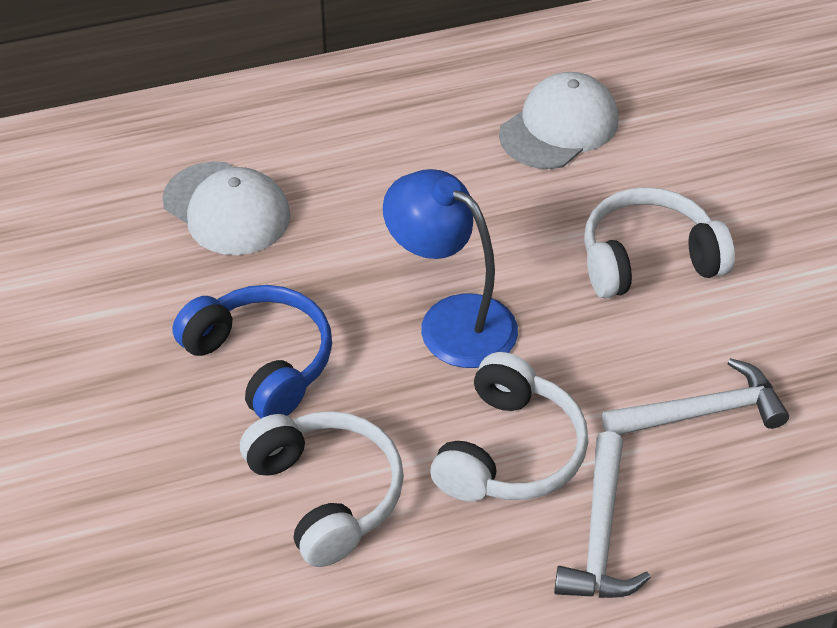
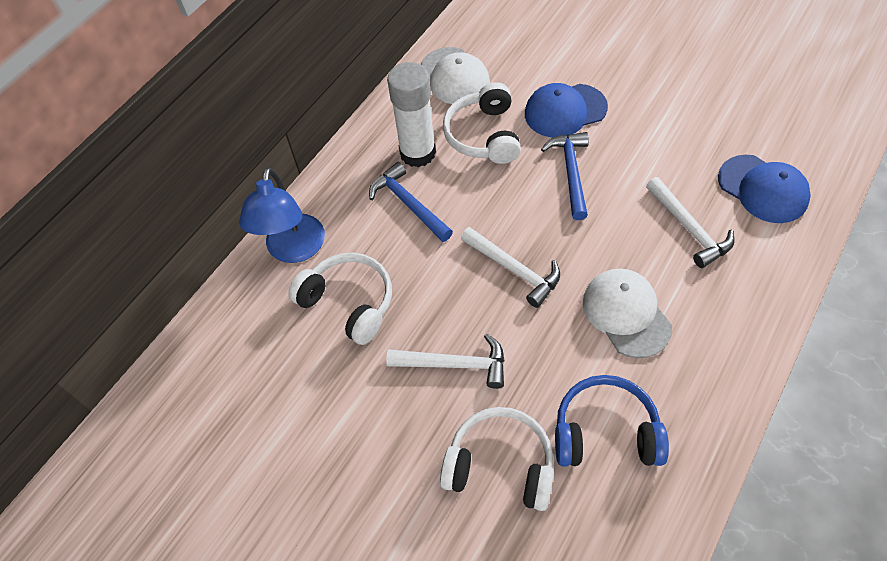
blue cap: 0 -> 2
blue hammer: 0 -> 2
white glue stick: 0 -> 1
white hammer: 2 -> 3

